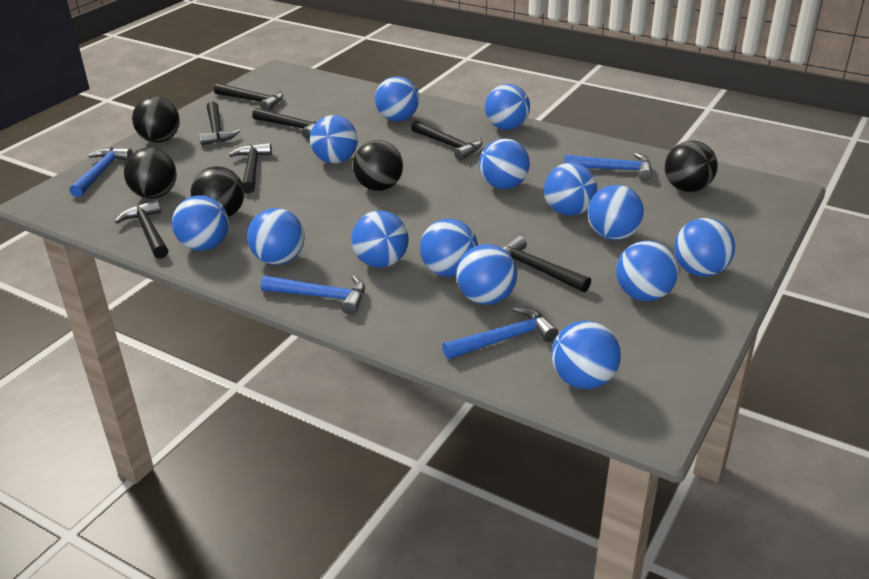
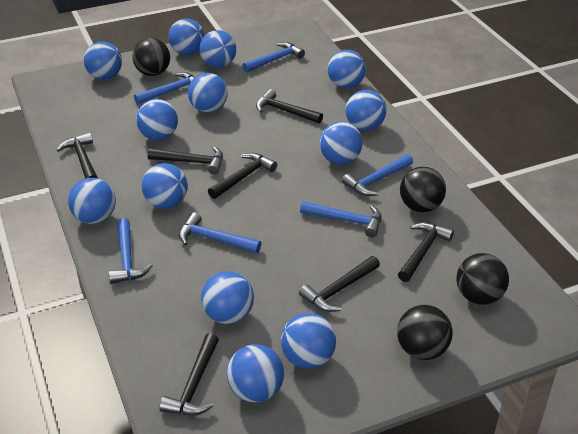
black ball: 5 -> 4
blue ball: 14 -> 13
blue hammer: 4 -> 6

